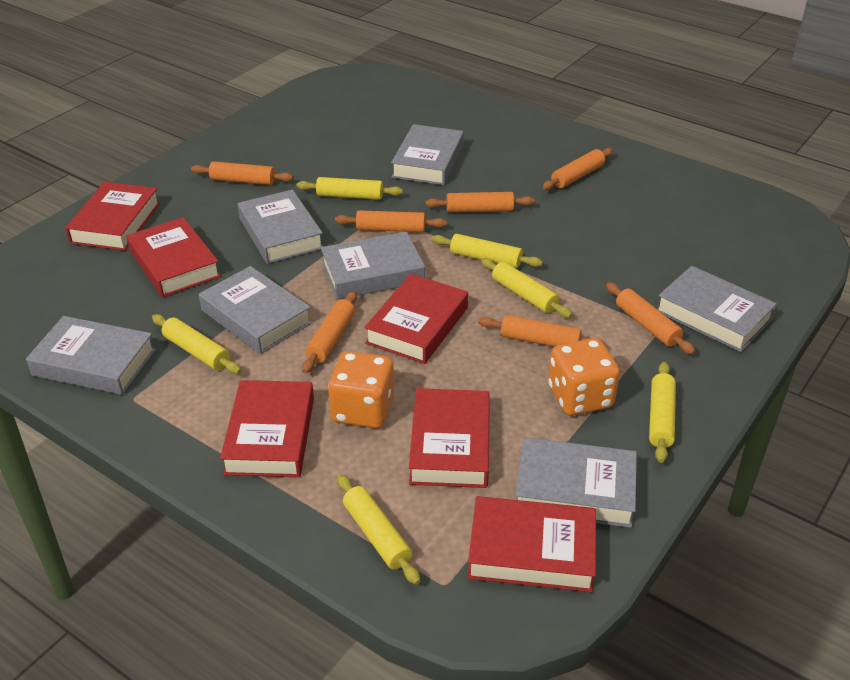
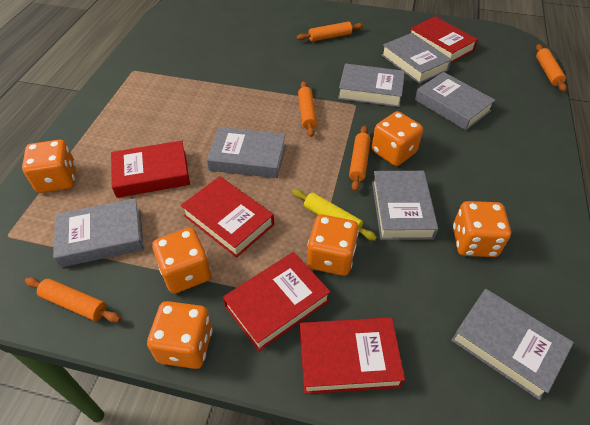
orange dice: 2 -> 6
orange rolling pin: 7 -> 5
red book: 6 -> 5
yellow rolling pin: 6 -> 1

